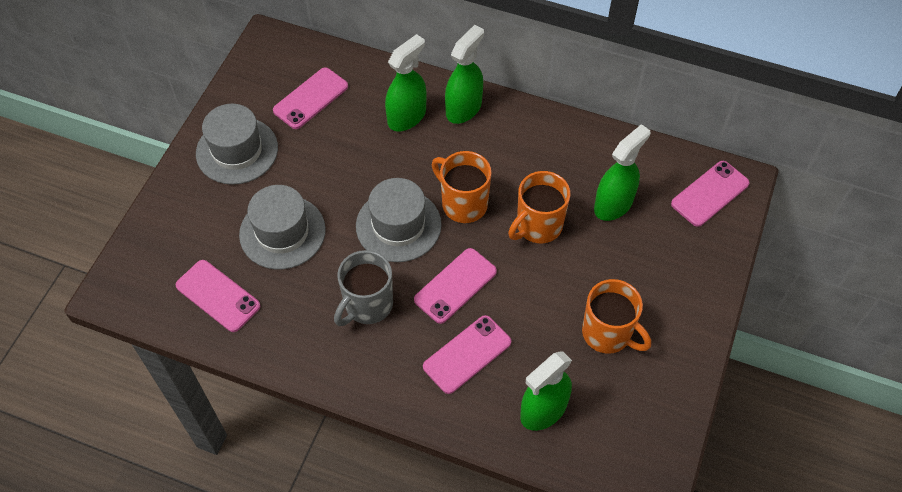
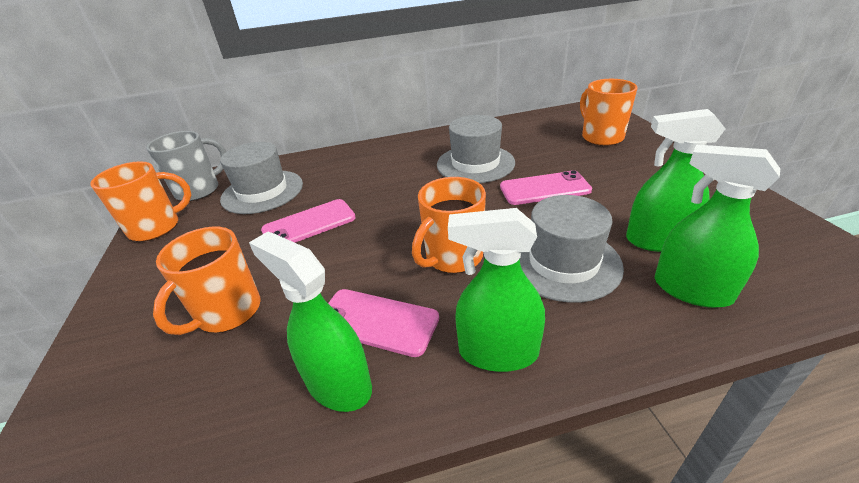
orange mug: 3 -> 4
pink phone: 5 -> 3

